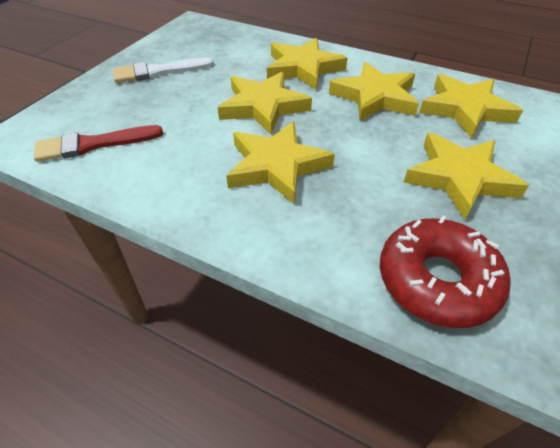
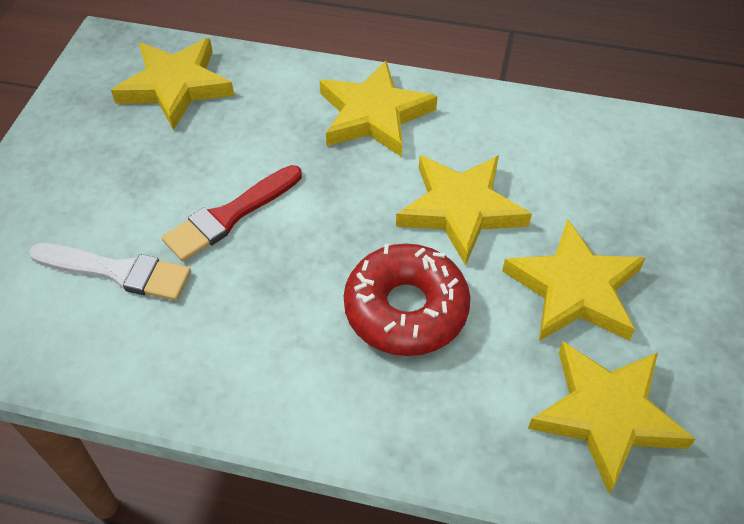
yellow star: 6 -> 5

